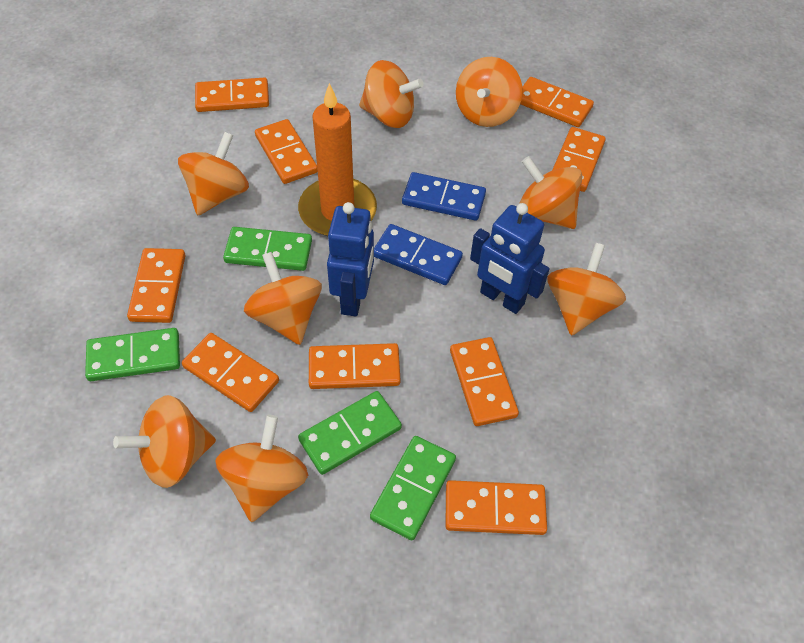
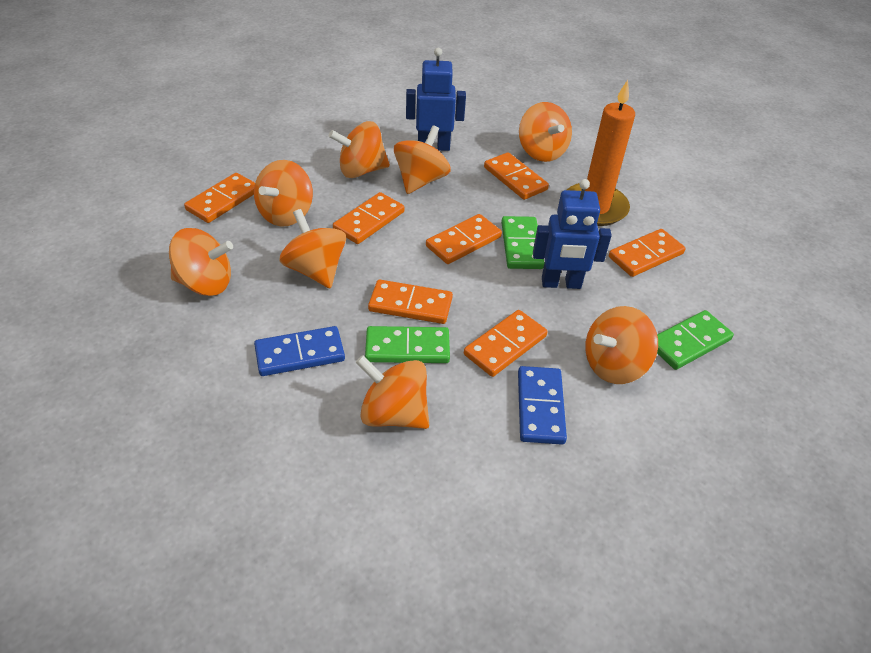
green domino: 4 -> 3
orange domino: 9 -> 7

